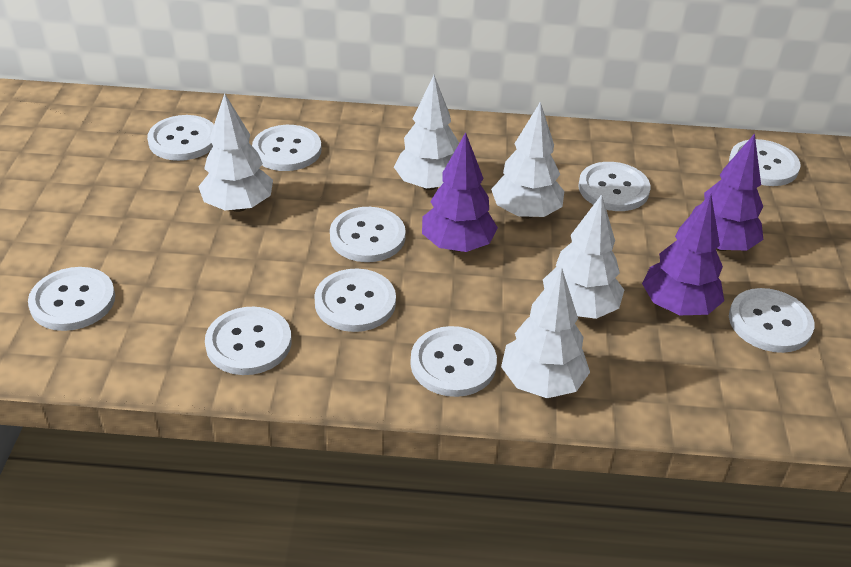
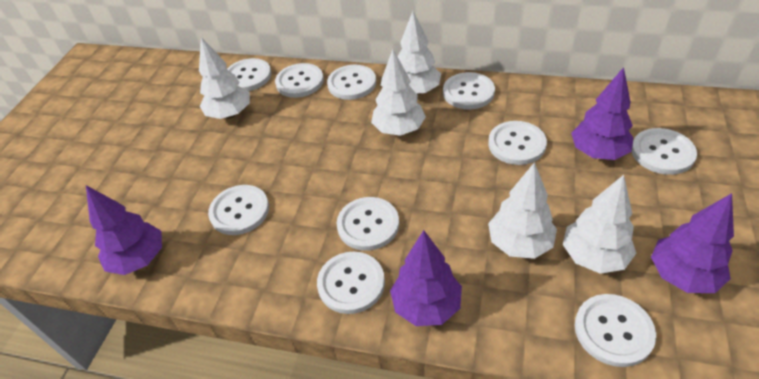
purple tree: 3 -> 4

